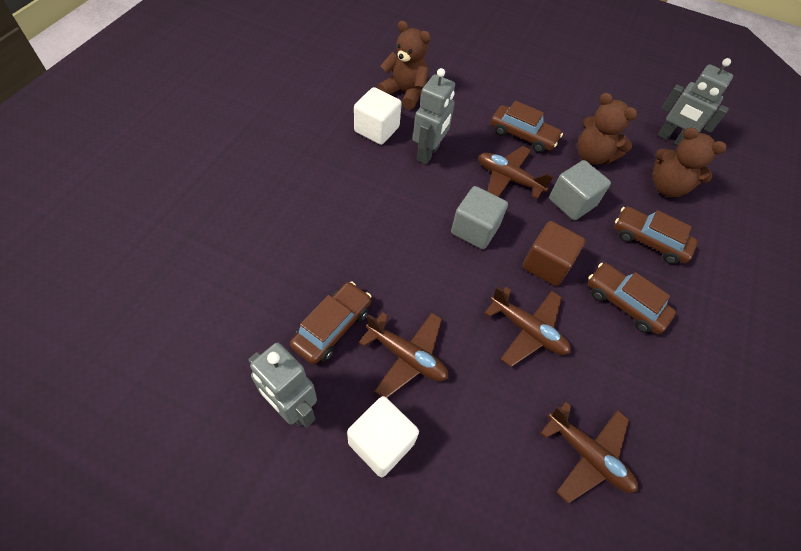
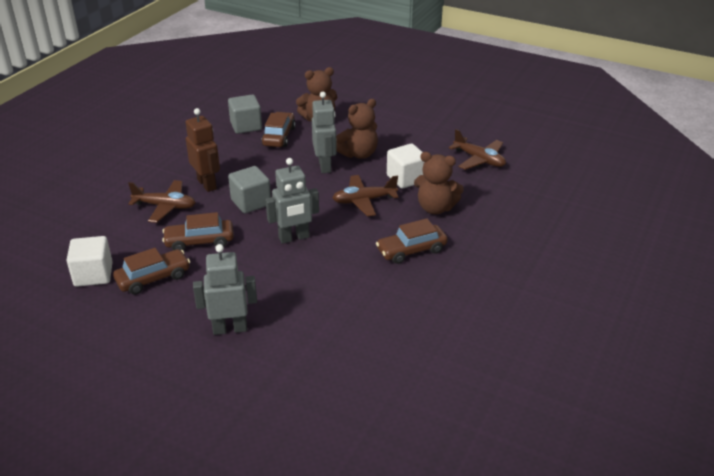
brown cube: 1 -> 0
brown plane: 4 -> 3
brown robot: 0 -> 1

